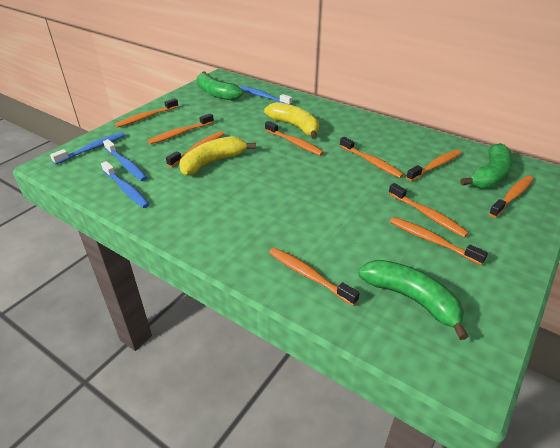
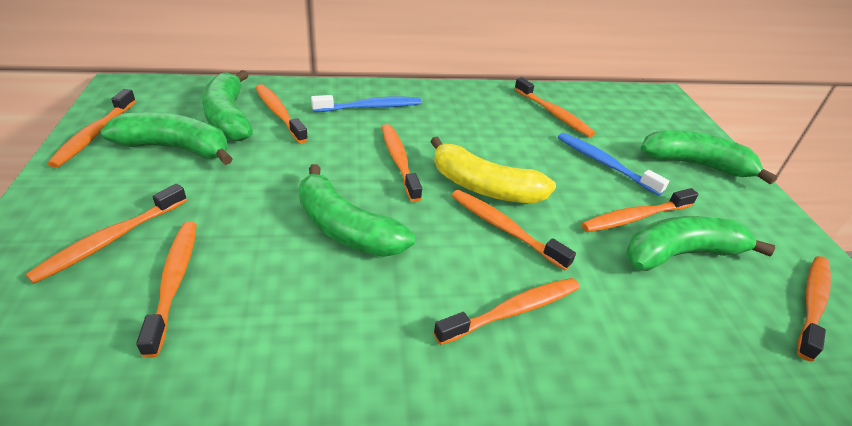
blue toothbrush: 4 -> 2
green banana: 3 -> 5
yellow banana: 2 -> 1

